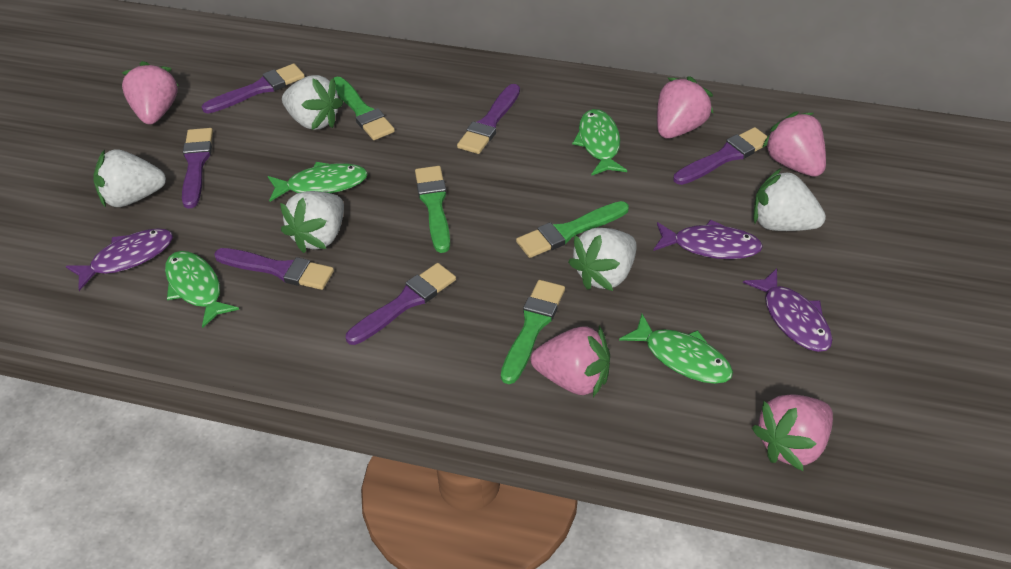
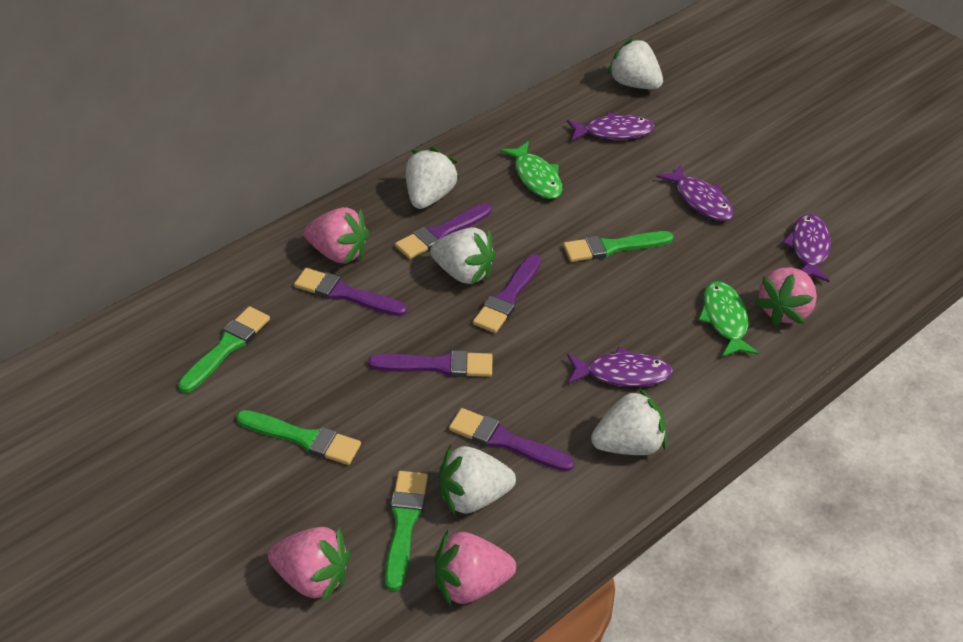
green fish: 4 -> 2
pink strawberry: 5 -> 4
purple brush: 6 -> 5
purple fish: 3 -> 4

